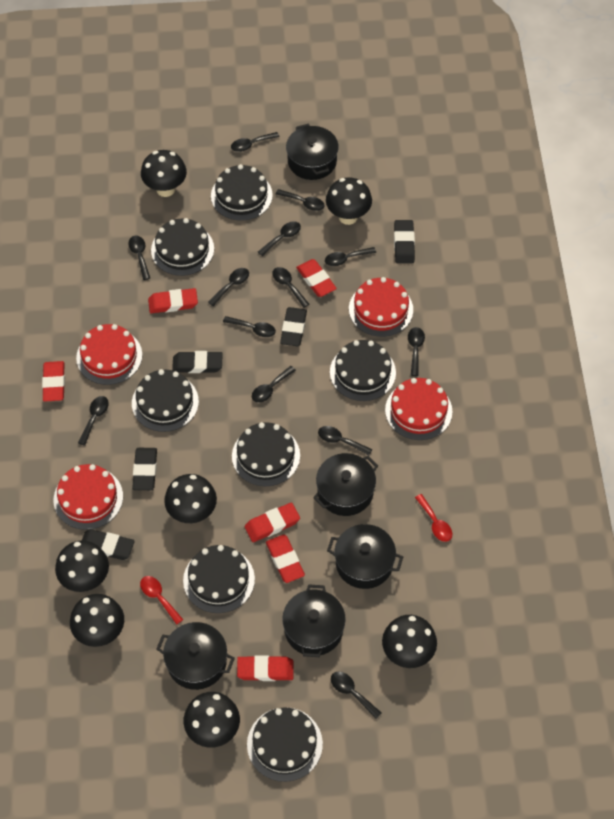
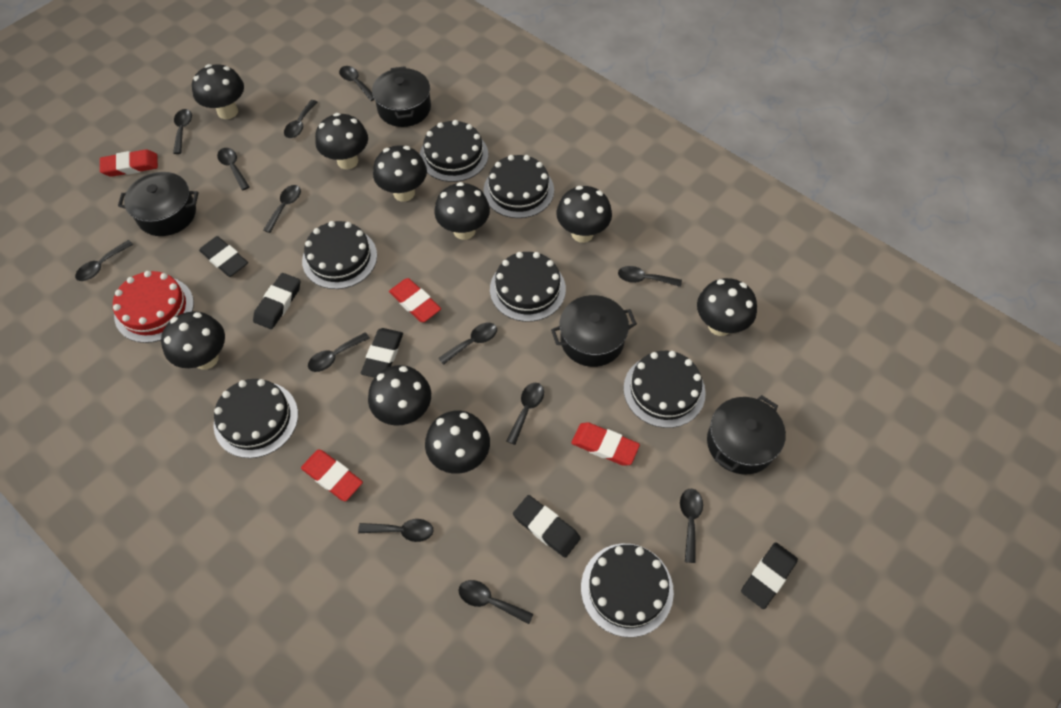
black mushroom: 7 -> 9
black pot: 5 -> 4
red cake: 4 -> 1
red eraser: 6 -> 4
red spoon: 2 -> 0

